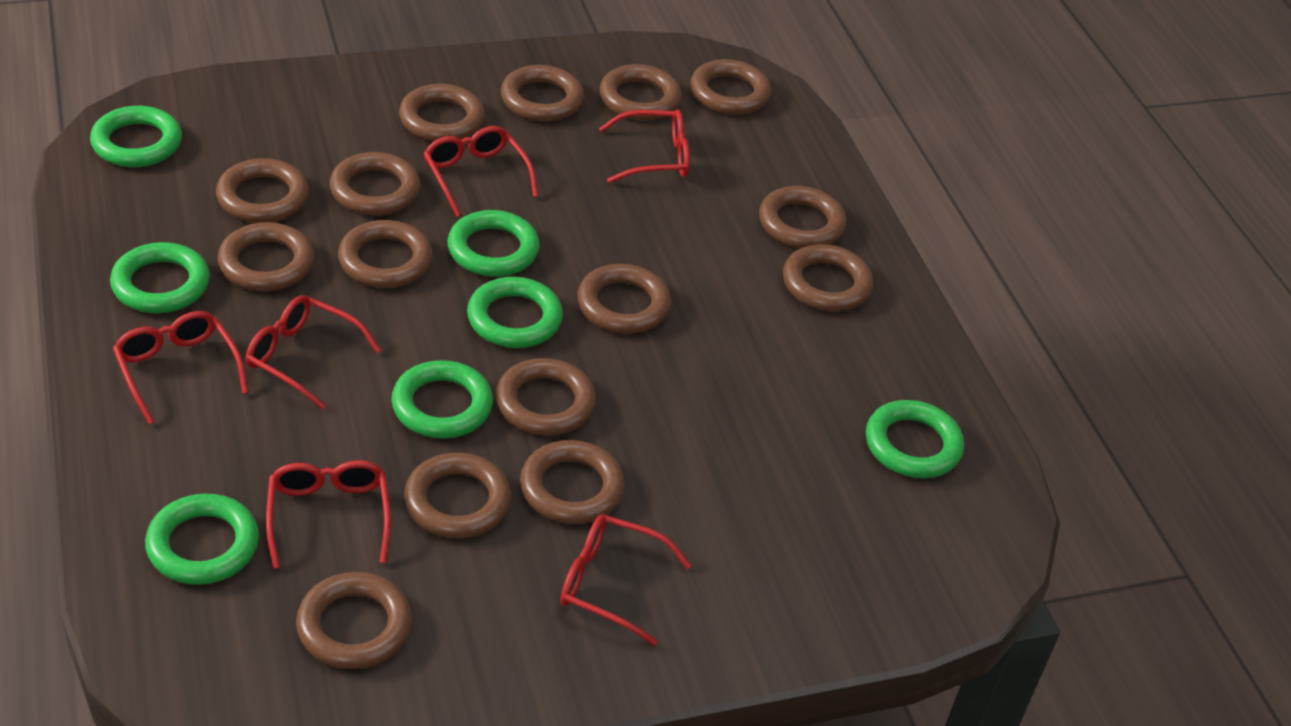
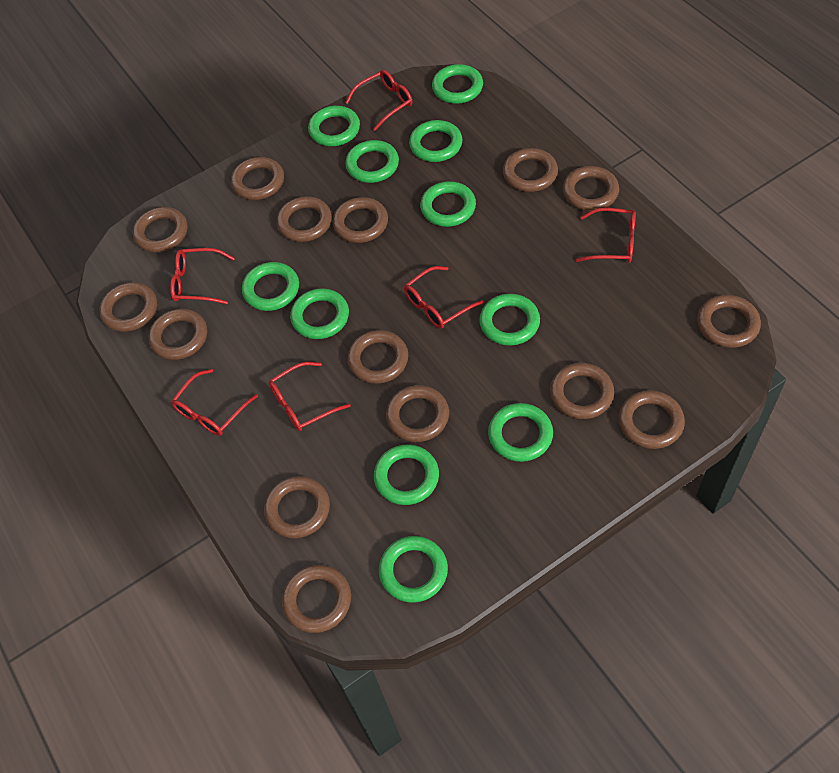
green ring: 7 -> 11

